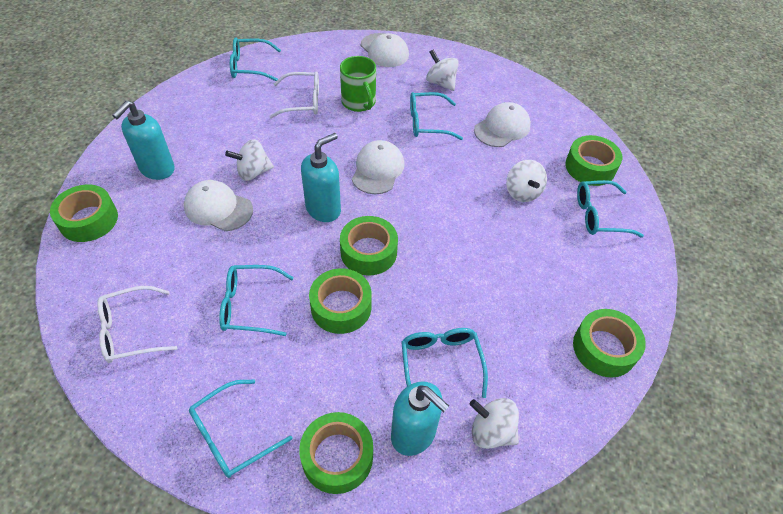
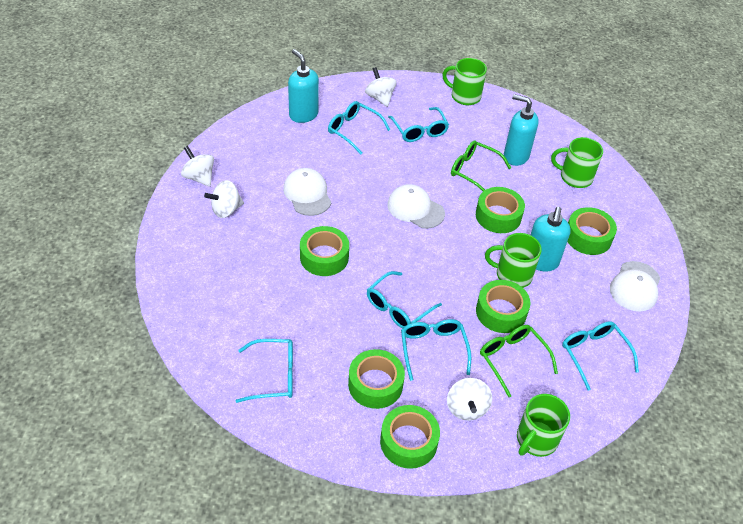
green glasses: 0 -> 2
green mug: 1 -> 4
white cap: 4 -> 3
white glasses: 2 -> 0

